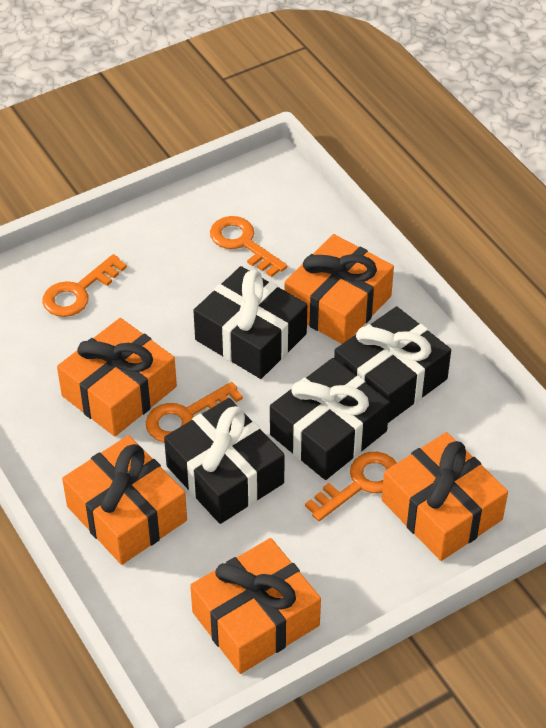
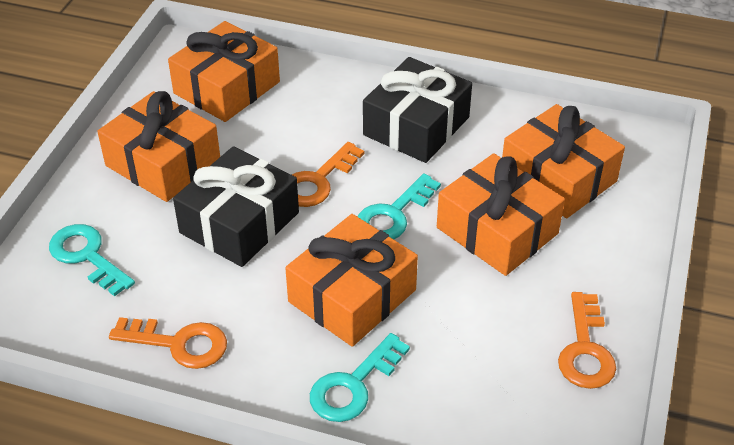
black gift: 4 -> 2
orange key: 4 -> 3
turquoise key: 0 -> 3

